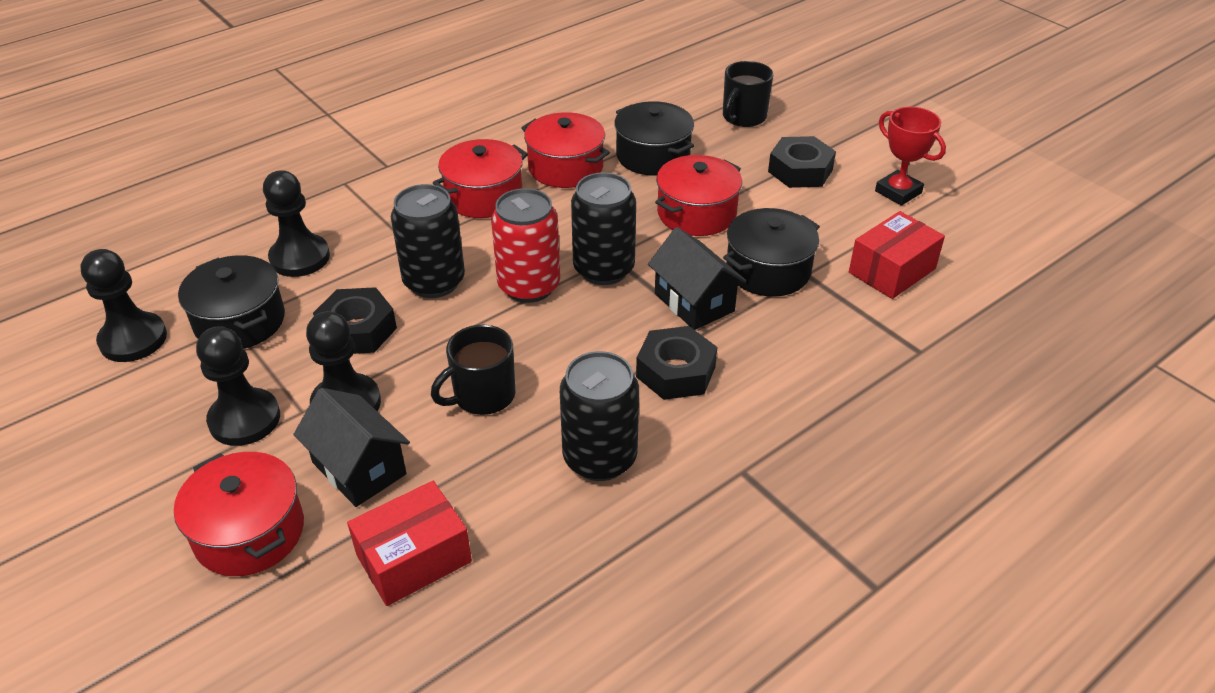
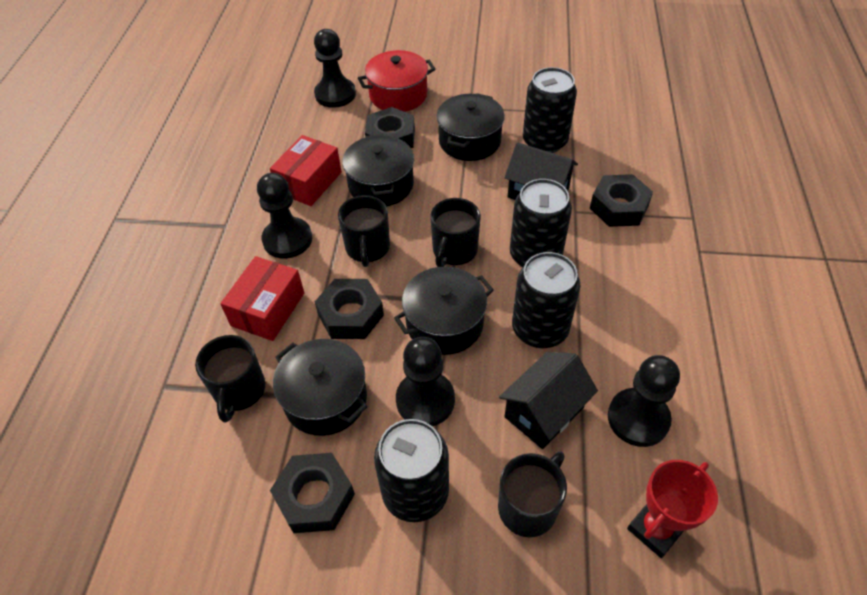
black can: 3 -> 4
black mug: 2 -> 4
black nut: 3 -> 4
black pot: 3 -> 4
red can: 1 -> 0
red pot: 4 -> 1

